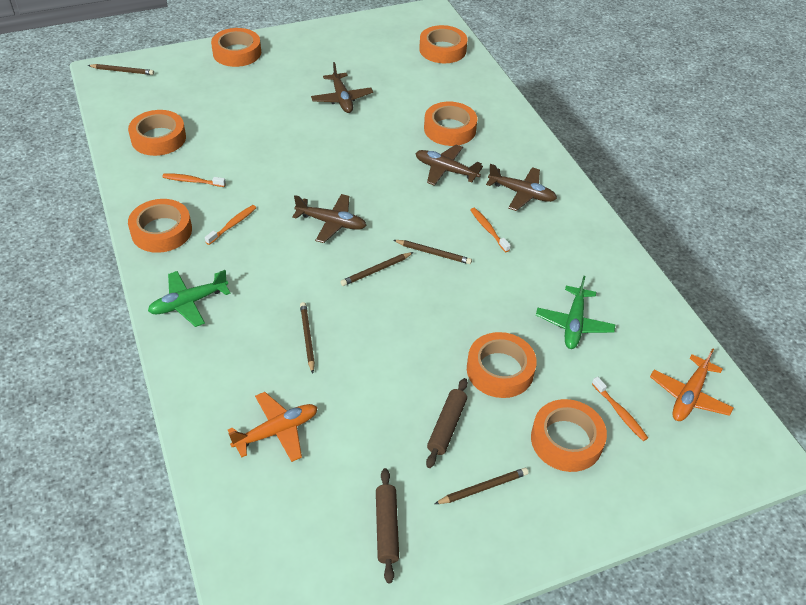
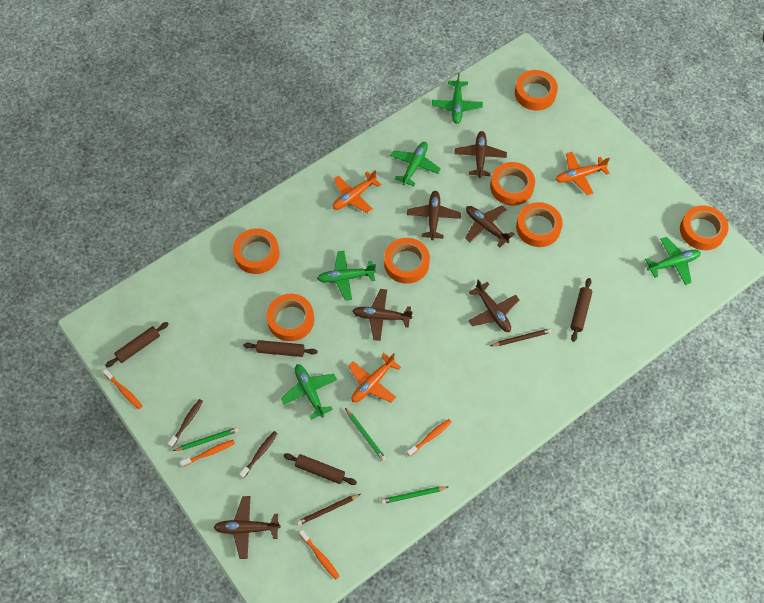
brown pencil: 5 -> 2
brown plane: 4 -> 6
brown rolling pin: 2 -> 4
brown toothbrush: 0 -> 2
green pencil: 0 -> 3
green plane: 2 -> 5
orange plane: 2 -> 3

